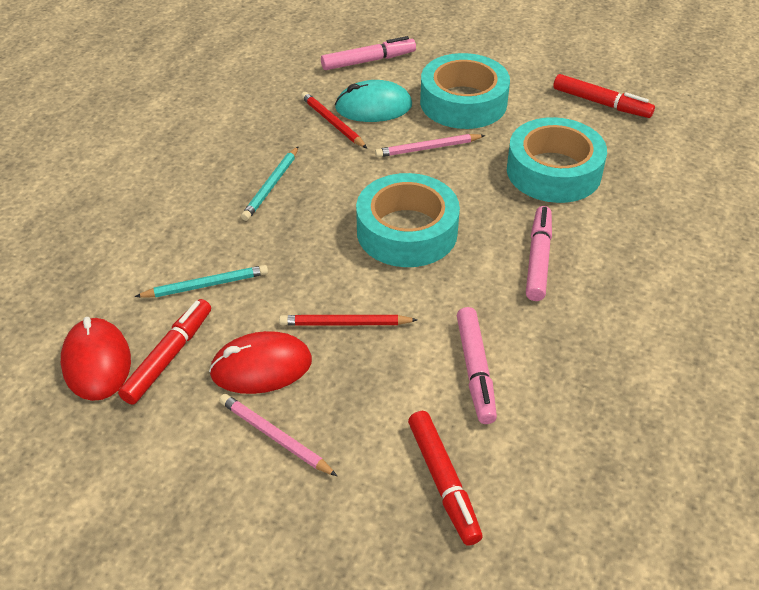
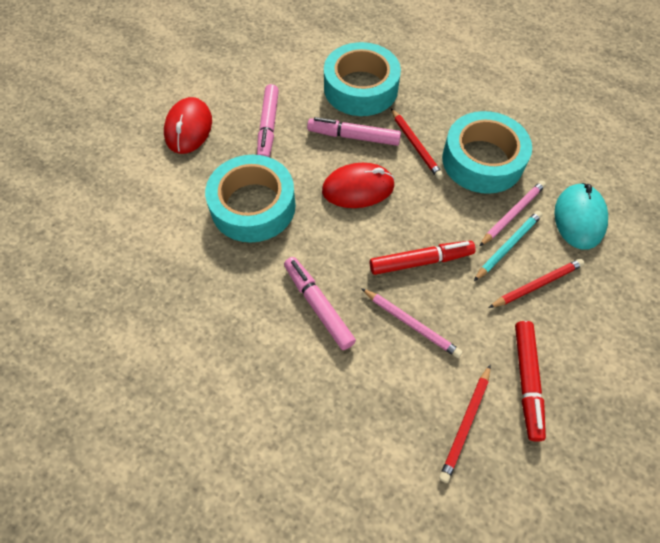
red marker: 3 -> 2
red pencil: 2 -> 3
turquoise pencil: 2 -> 1

